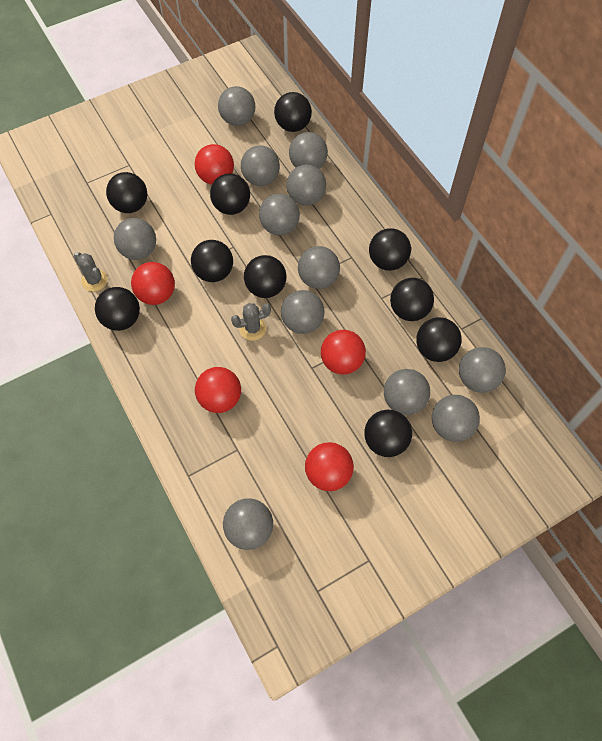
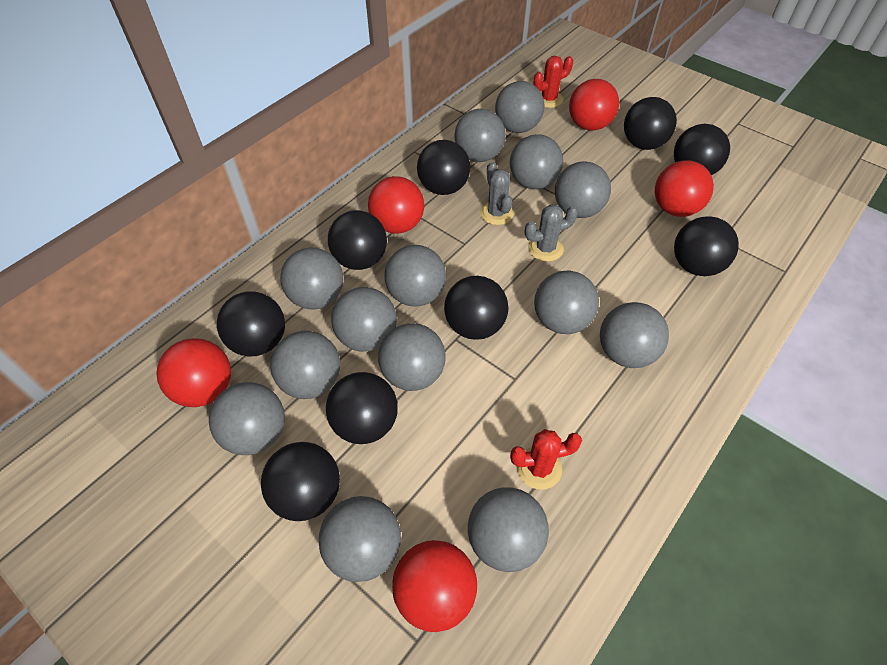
black ball: 10 -> 9
grey ball: 12 -> 14
red cactus: 0 -> 2

